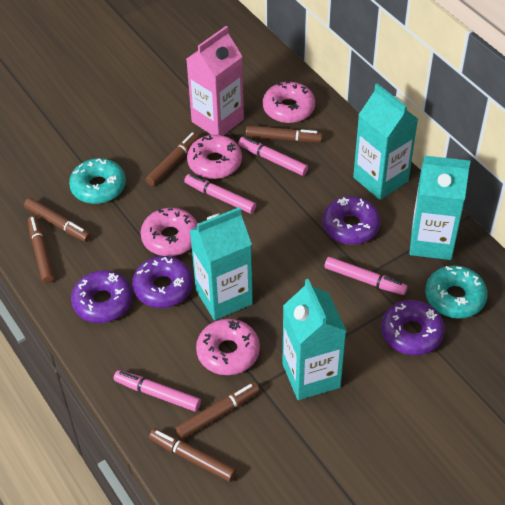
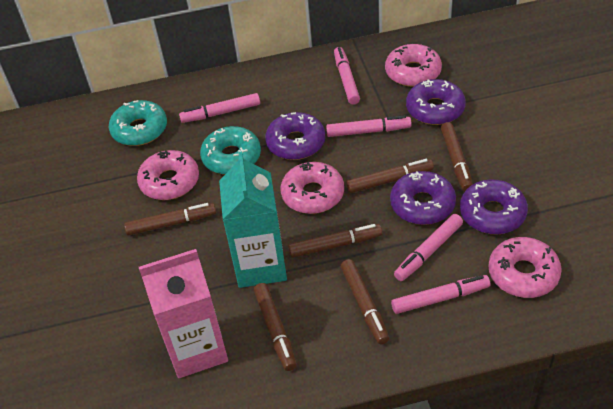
pink marker: 4 -> 5
turquoise carton: 4 -> 1

